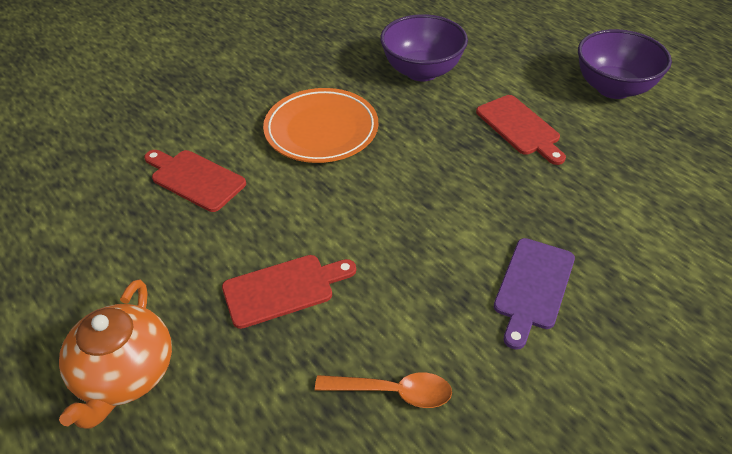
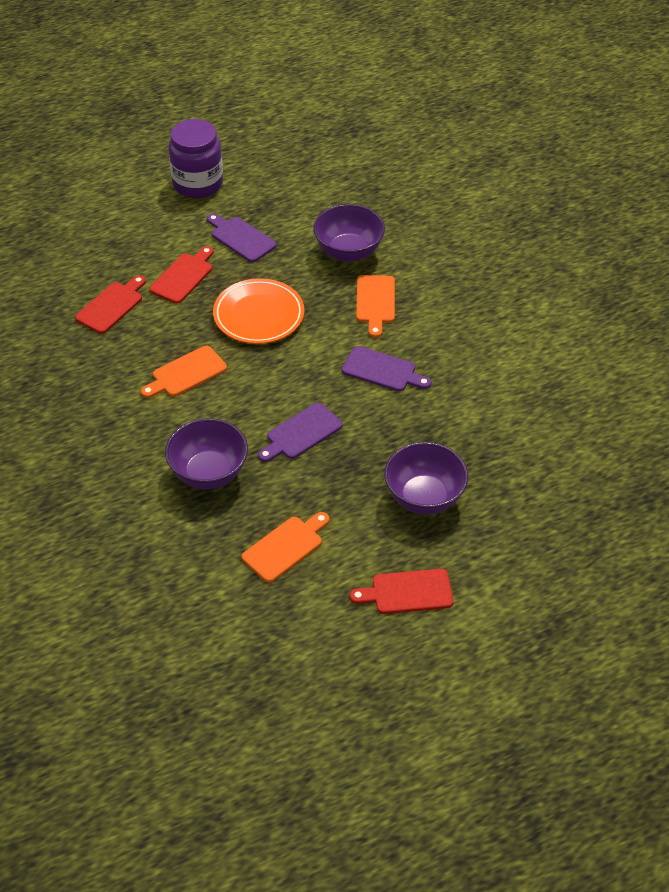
orange cutting board: 0 -> 3
orange spoon: 1 -> 0
orange teapot: 1 -> 0
purple bowl: 2 -> 3
purple cutting board: 1 -> 3
purple jar: 0 -> 1

